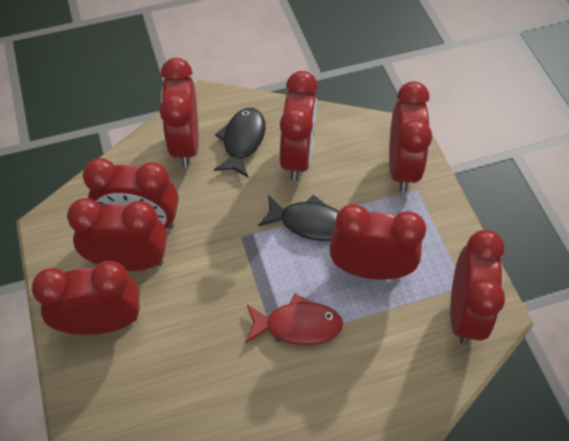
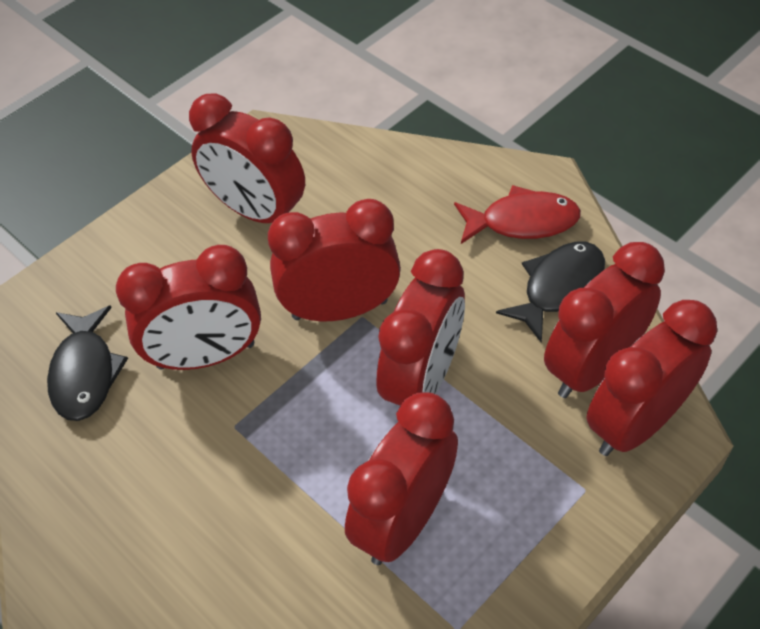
red clock: 8 -> 7

